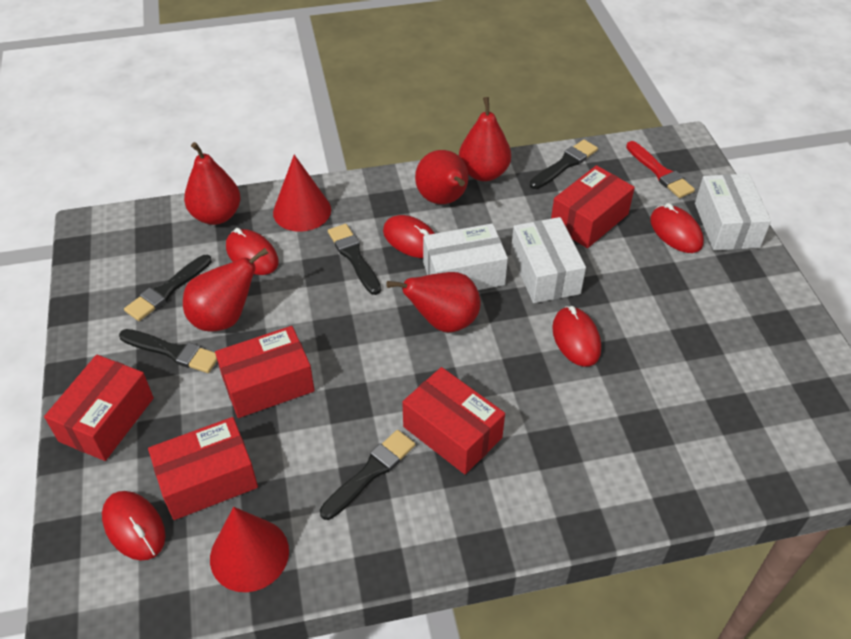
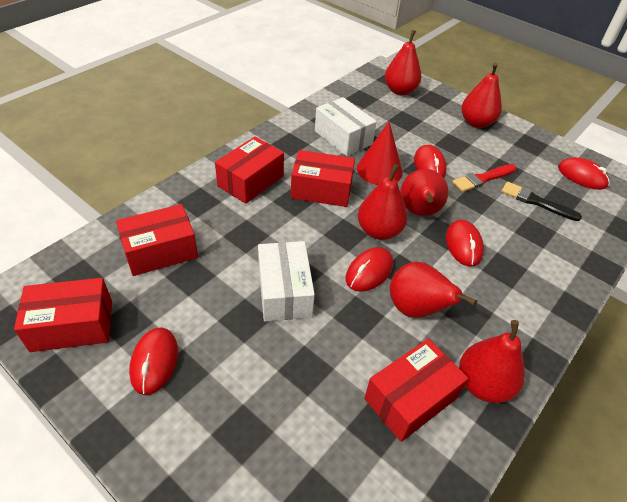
black brush: 5 -> 1
red cone: 2 -> 1
red pear: 5 -> 6
white box: 3 -> 2

